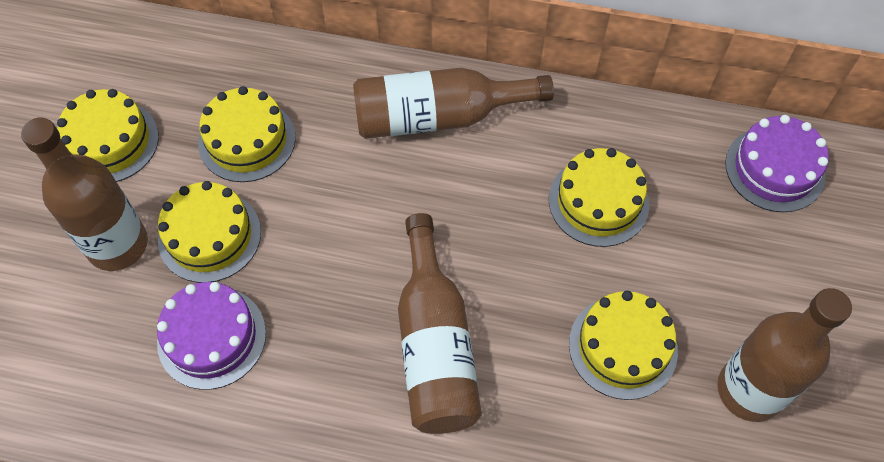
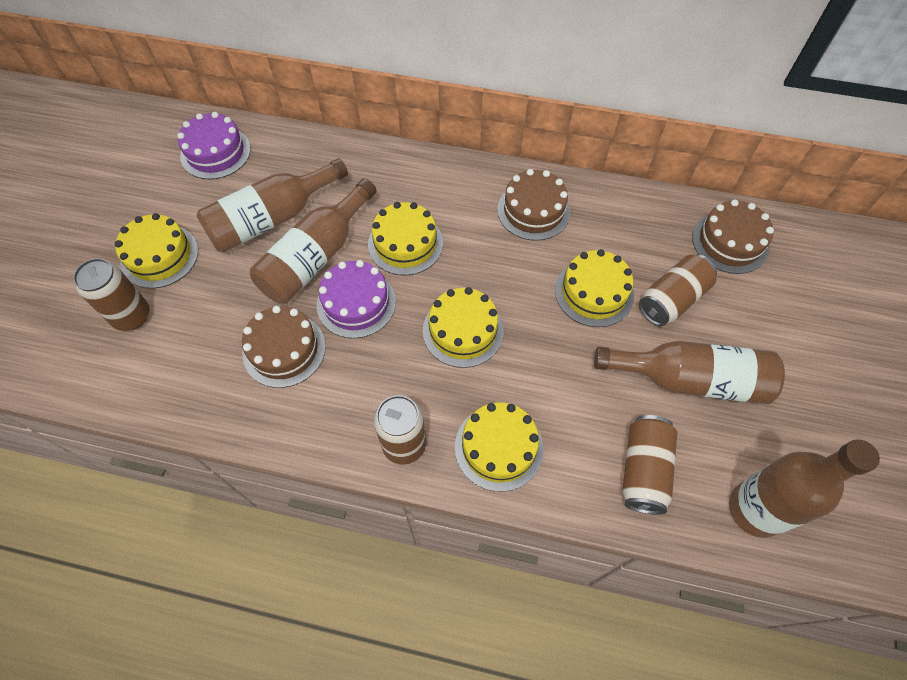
brown cake: 0 -> 3
brown can: 0 -> 4

